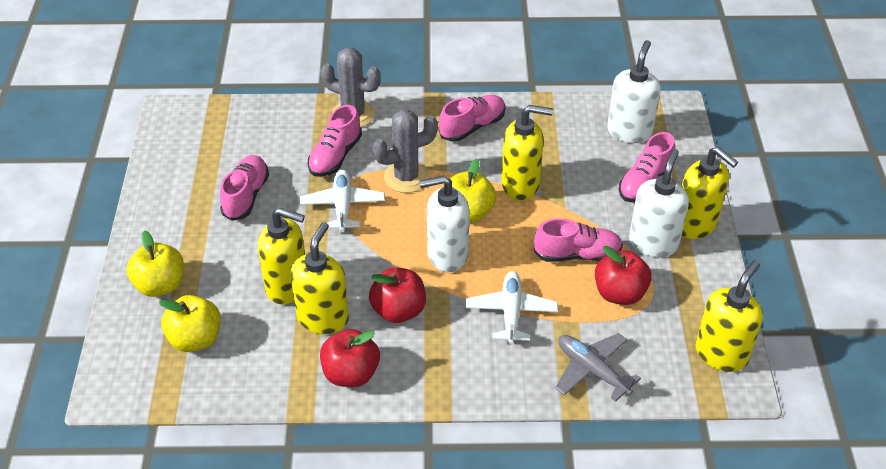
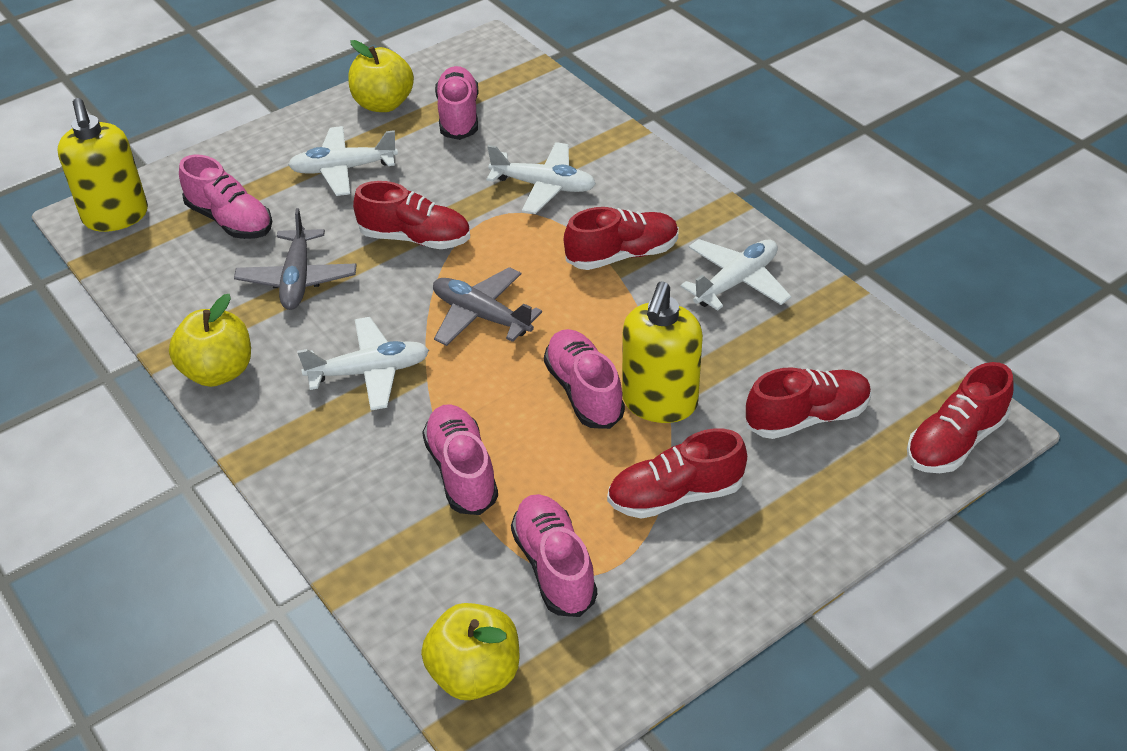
grey cactus: 2 -> 0
grey plane: 1 -> 2
red apple: 3 -> 0
red shoe: 0 -> 5
white plane: 2 -> 4
white soap dispenser: 3 -> 0
yellow soap dispenser: 5 -> 2

